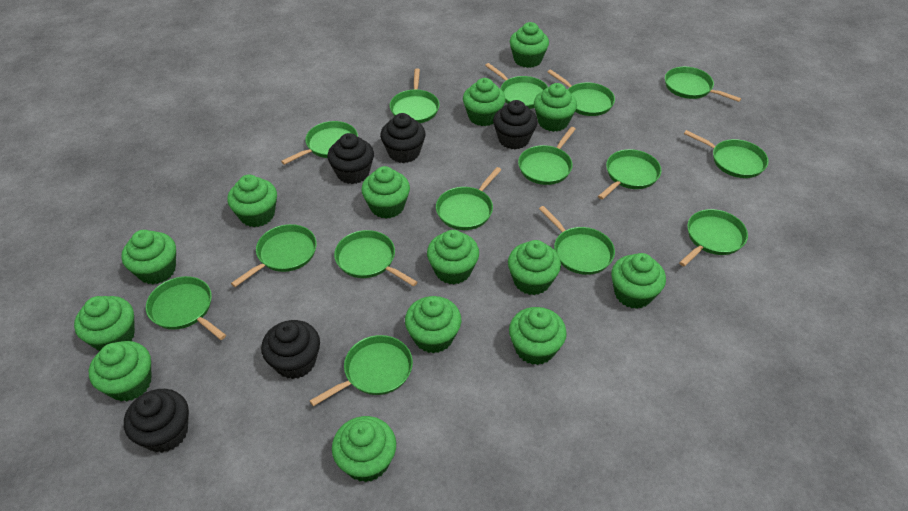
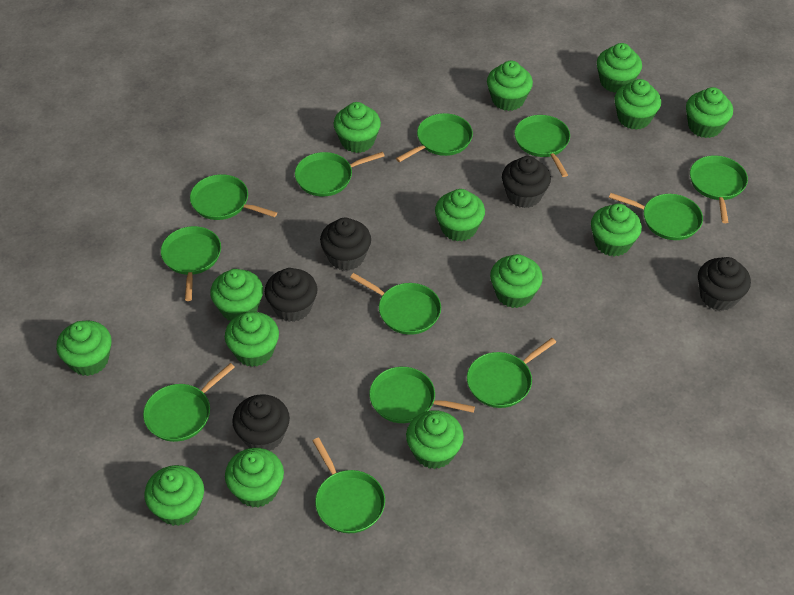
green pan: 15 -> 12

